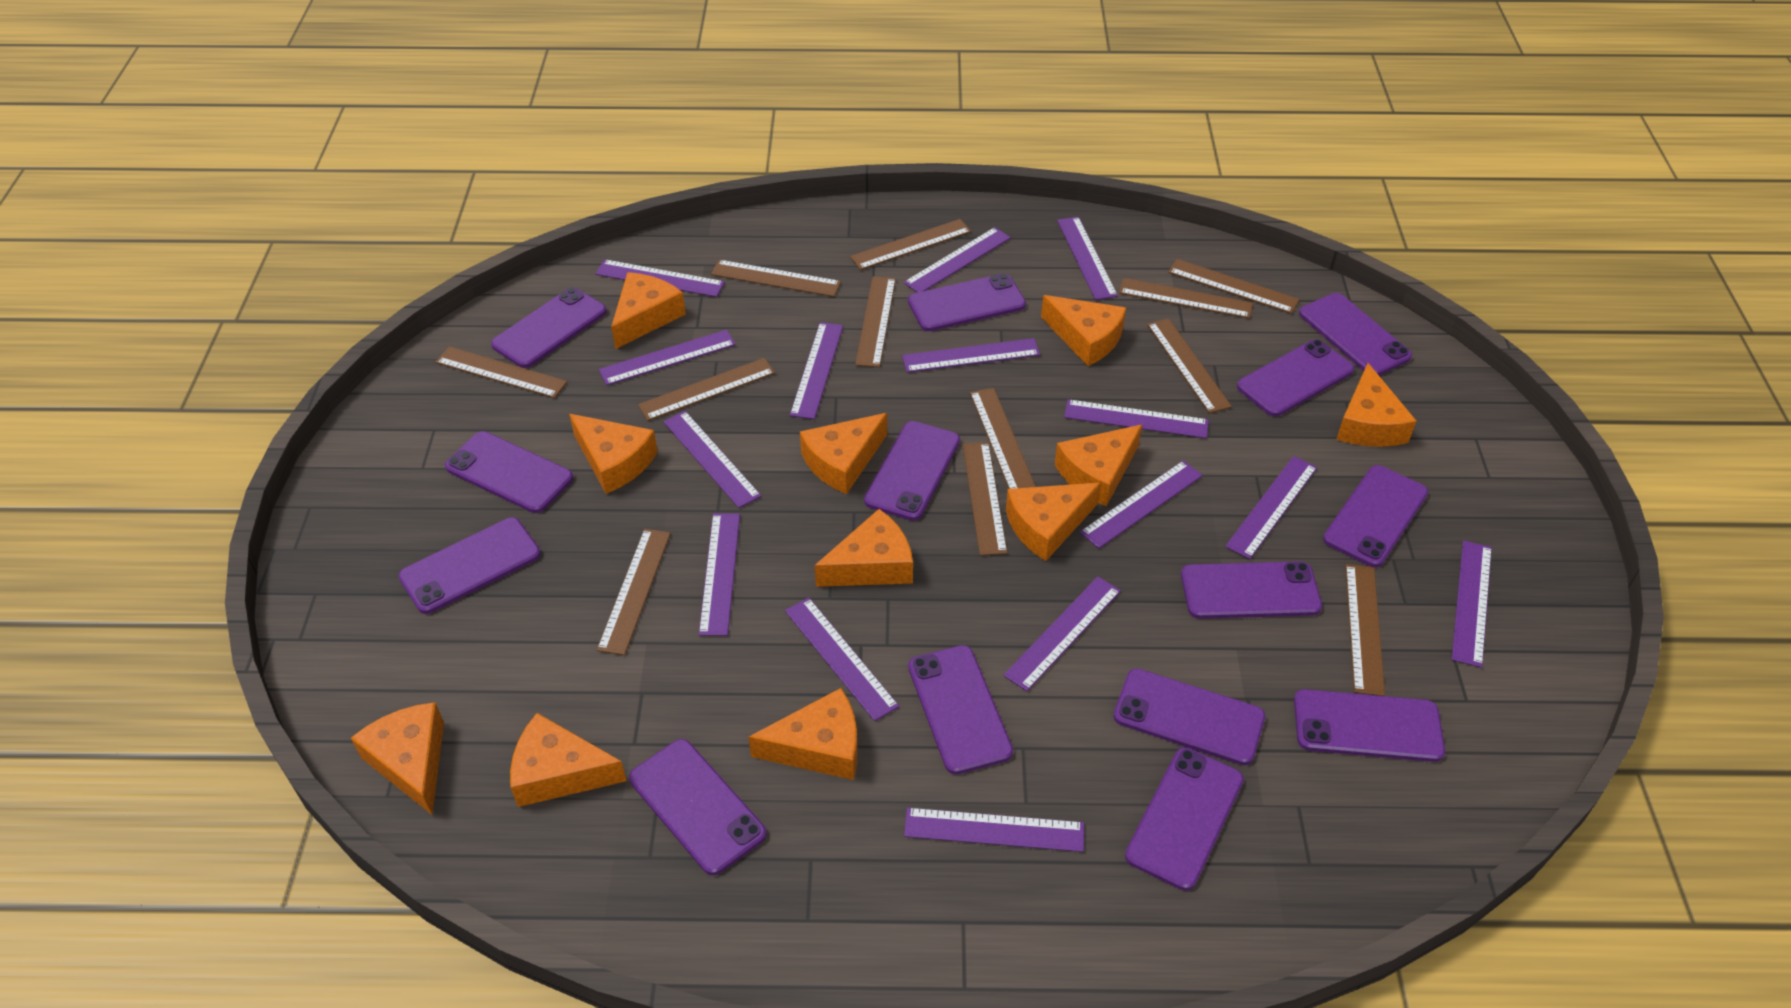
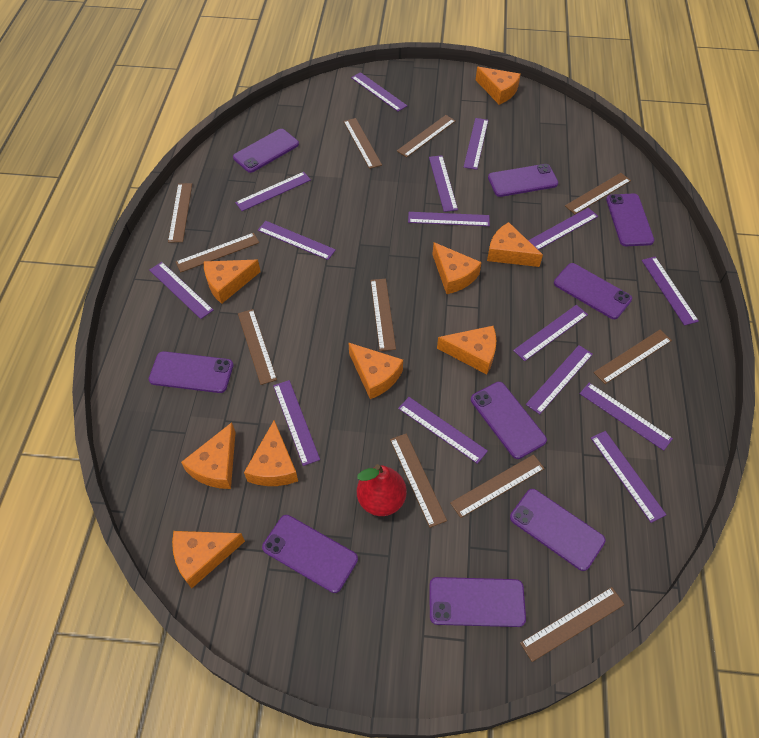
brown ruler: 12 -> 11
orange cheese: 11 -> 9
purple phone: 14 -> 9
red pear: 0 -> 1

